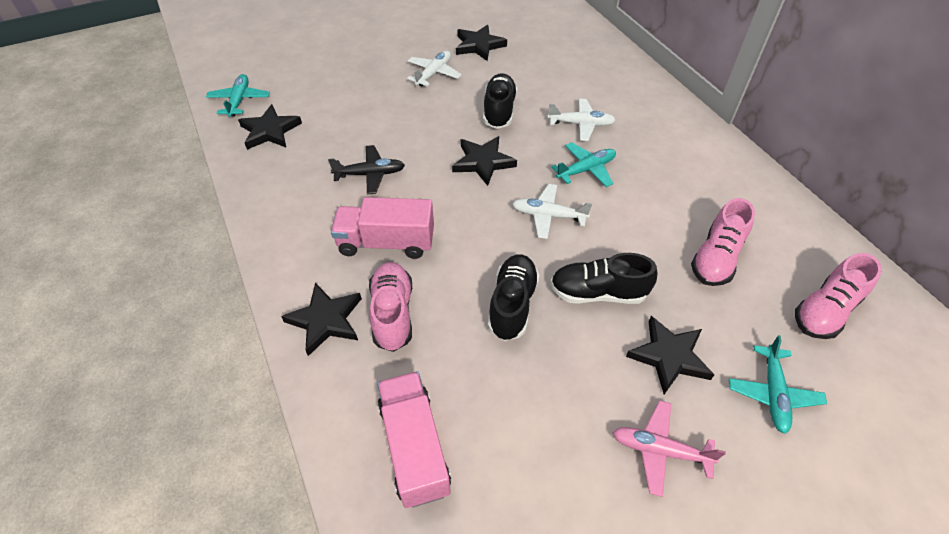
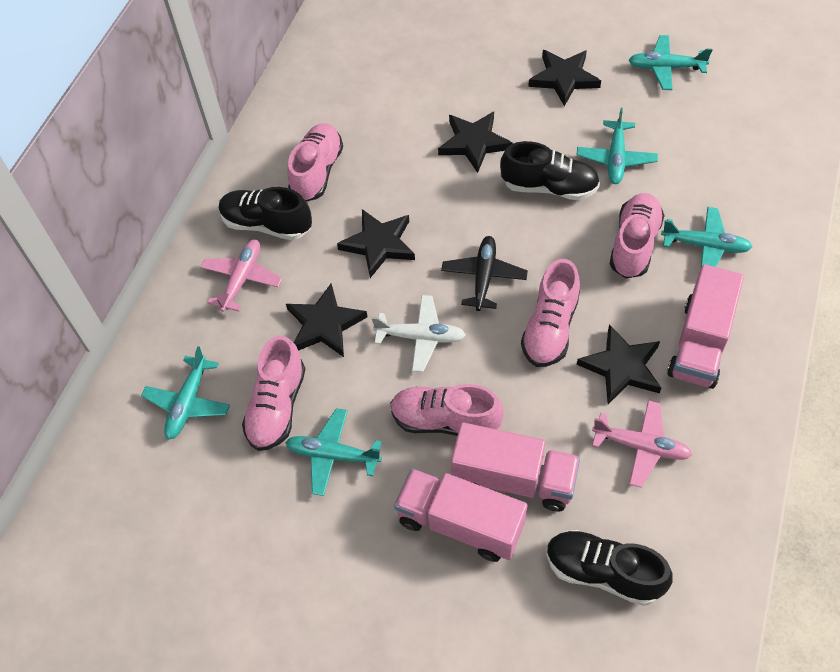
pink plane: 1 -> 2
pink shoe: 3 -> 5
pink truck: 2 -> 3
turquoise plane: 3 -> 5
white plane: 3 -> 1

